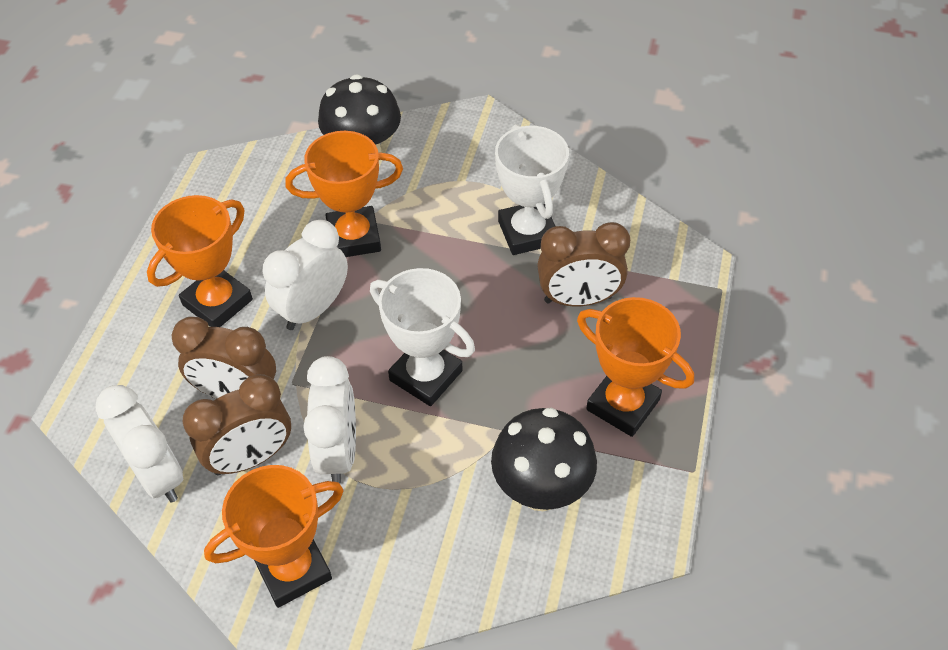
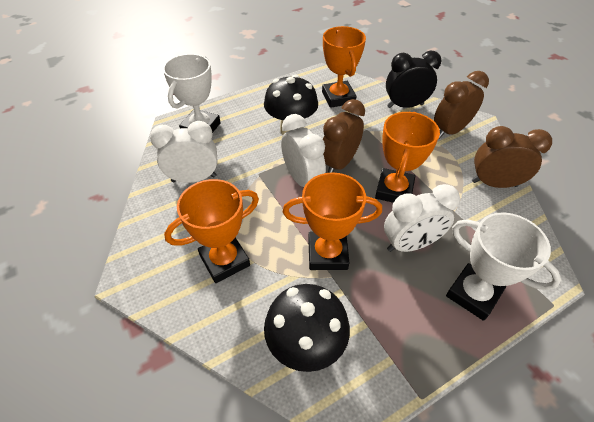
black clock: 0 -> 1

